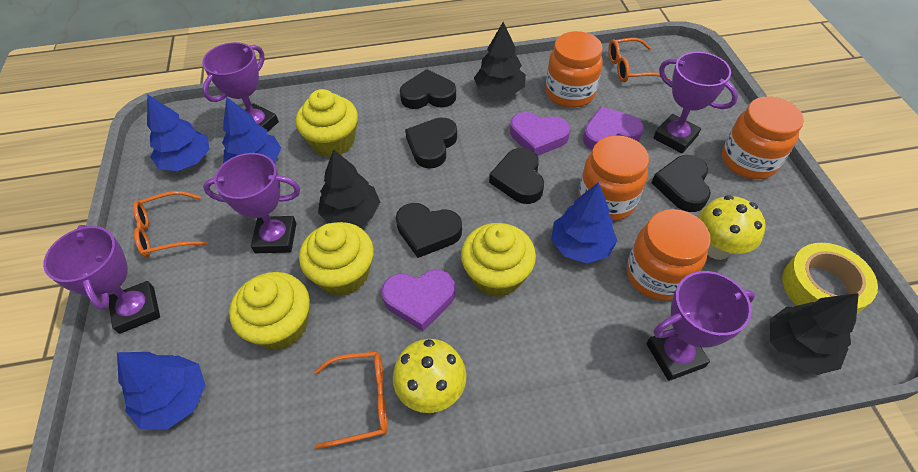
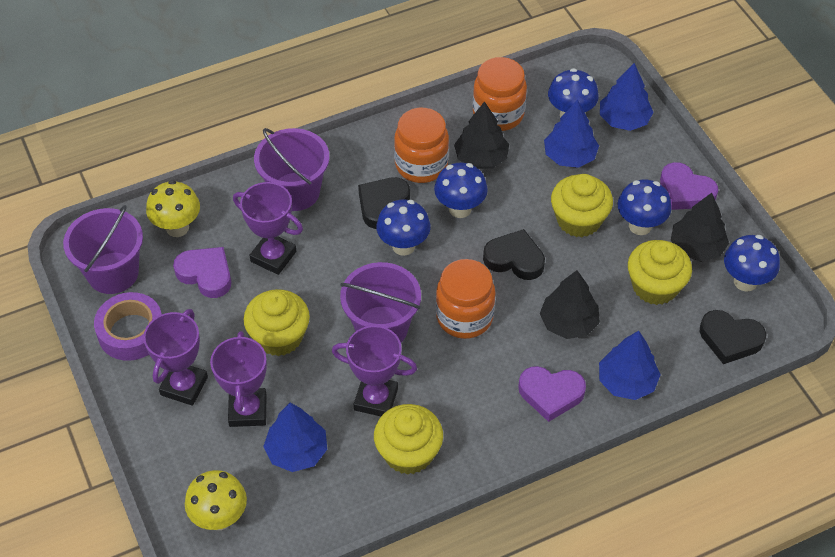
black heart: 5 -> 3
blue mushroom: 0 -> 5
orange glasses: 3 -> 0
orange jar: 4 -> 3
purple bucket: 0 -> 3
purple tape: 0 -> 1
purple trophy: 5 -> 4
yellow tape: 1 -> 0

